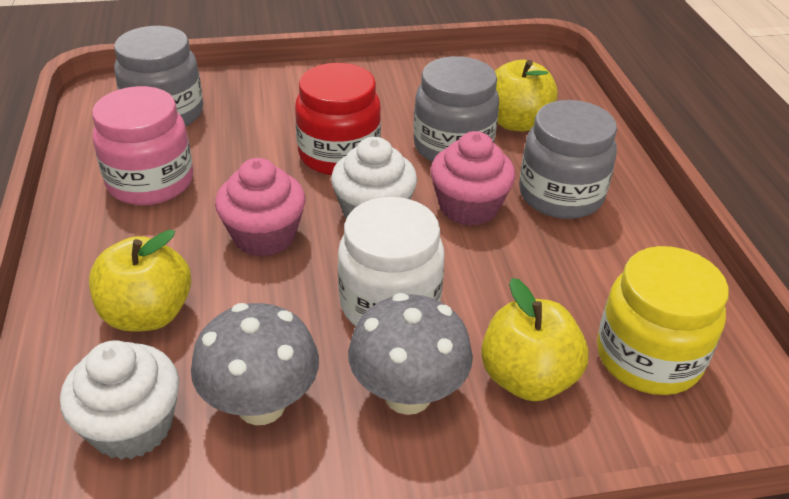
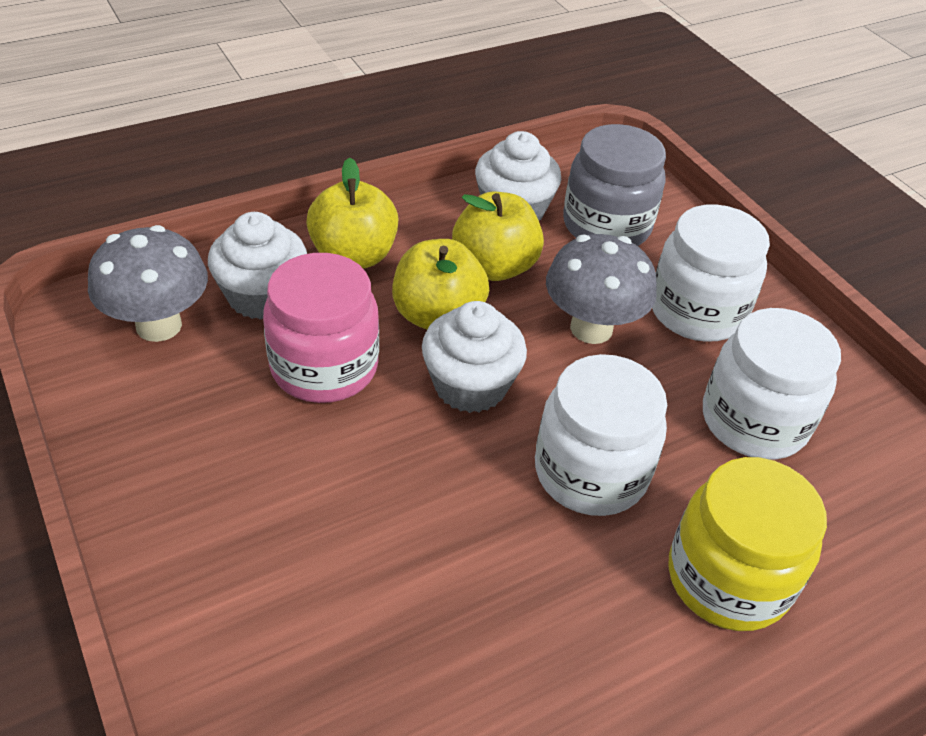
grey jar: 3 -> 1
pink cupcake: 2 -> 0
red jar: 1 -> 0
white cupcake: 2 -> 3
white jar: 1 -> 3

